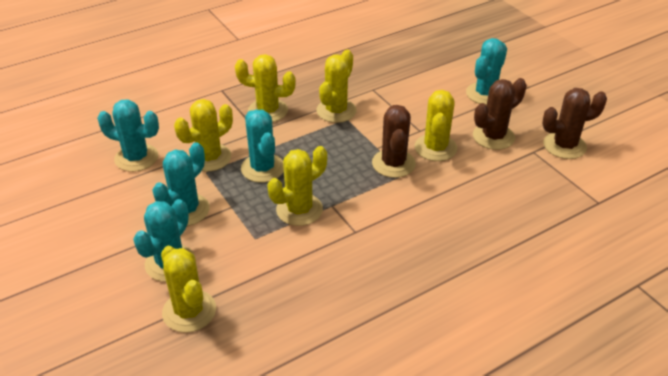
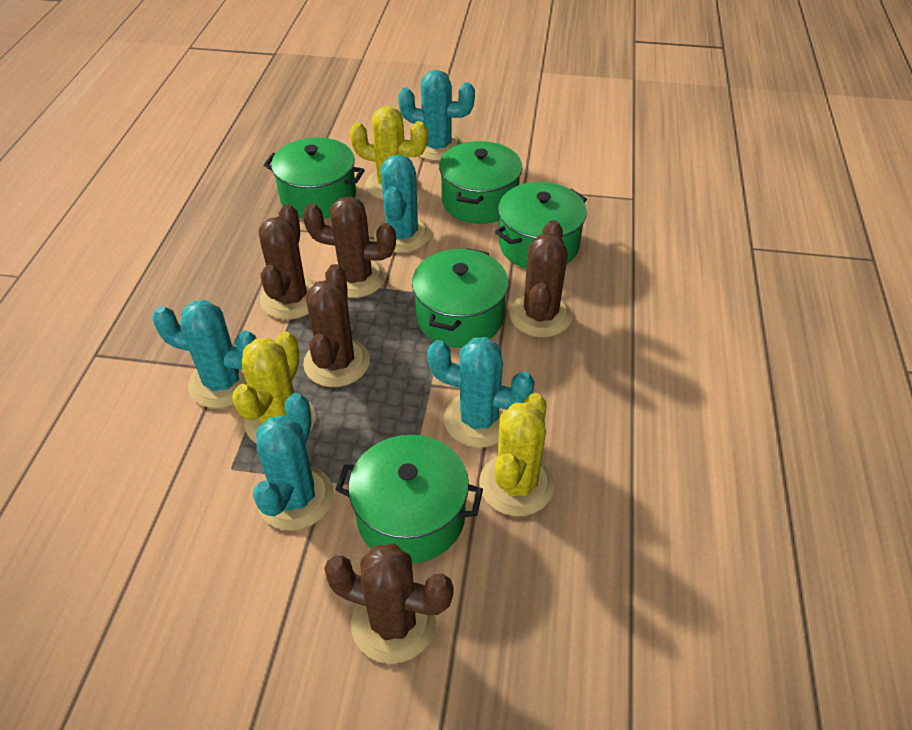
brown cactus: 3 -> 5
green pot: 0 -> 5
yellow cactus: 6 -> 3

